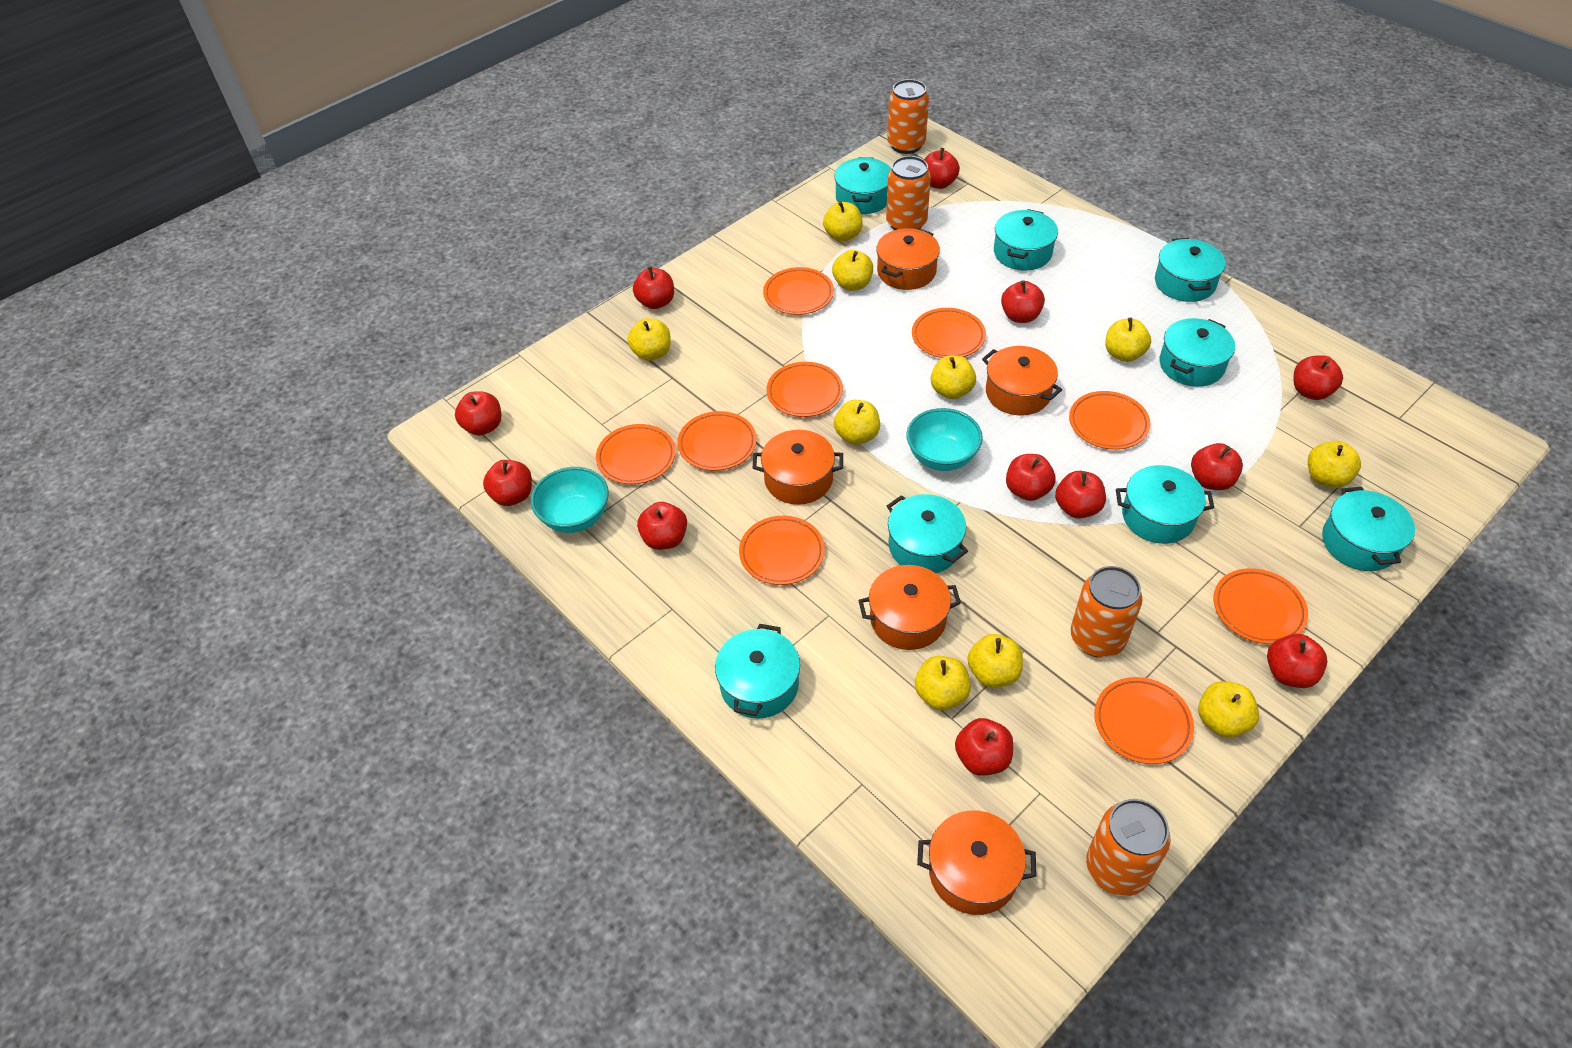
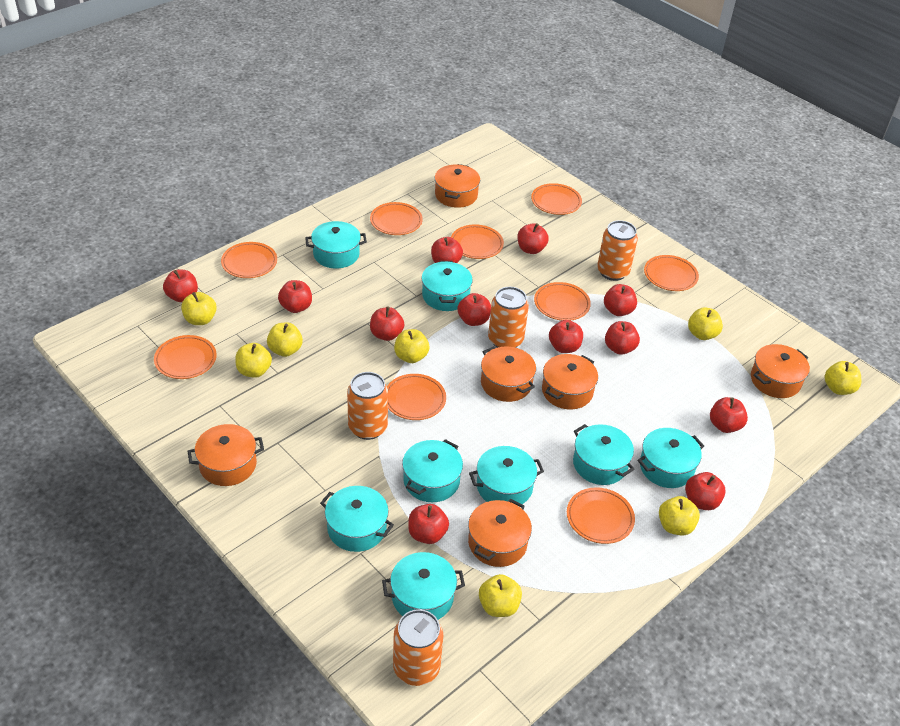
orange pot: 5 -> 6
turquoise bowl: 2 -> 0
yellow apple: 10 -> 8

